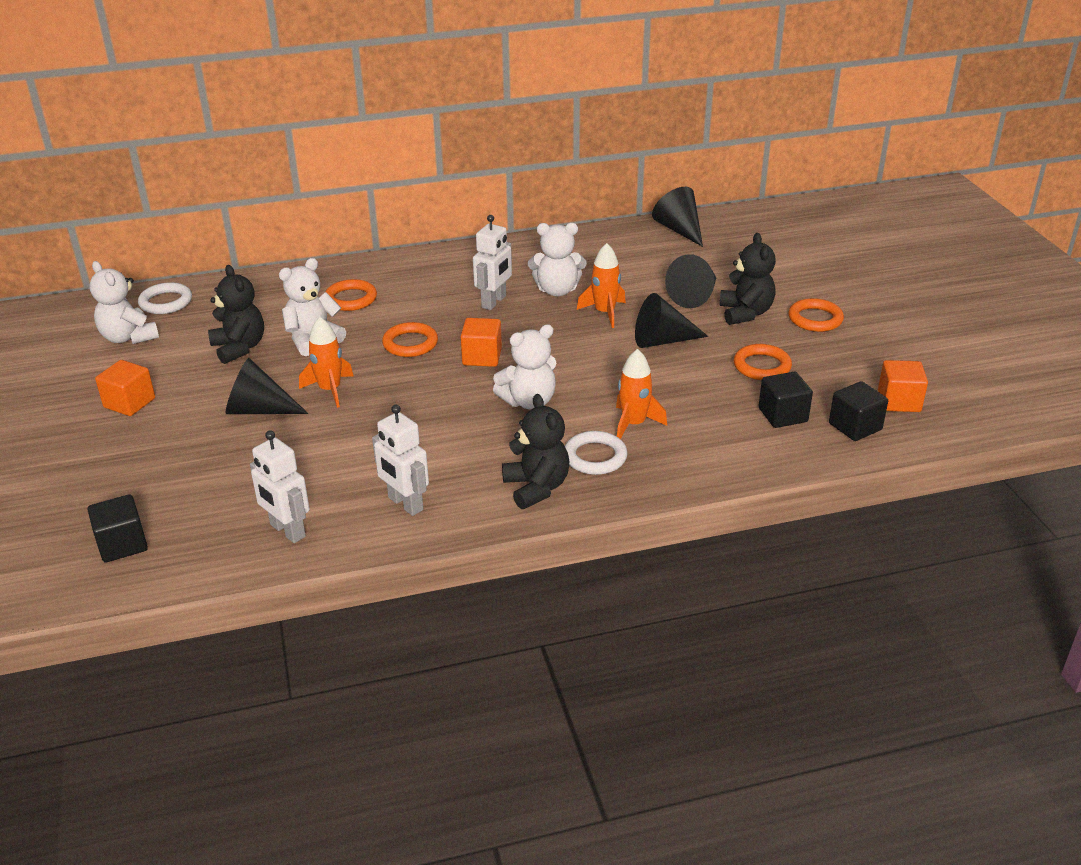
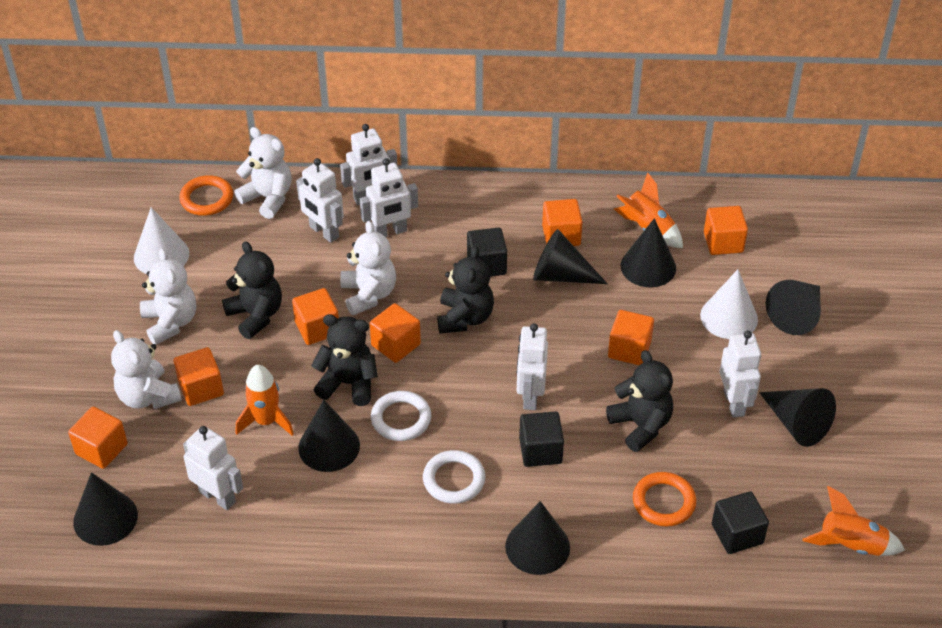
black cone: 4 -> 7
black teddy bear: 3 -> 4
orange cube: 3 -> 7
orange ring: 4 -> 2
white cone: 0 -> 2
white robot: 3 -> 6

